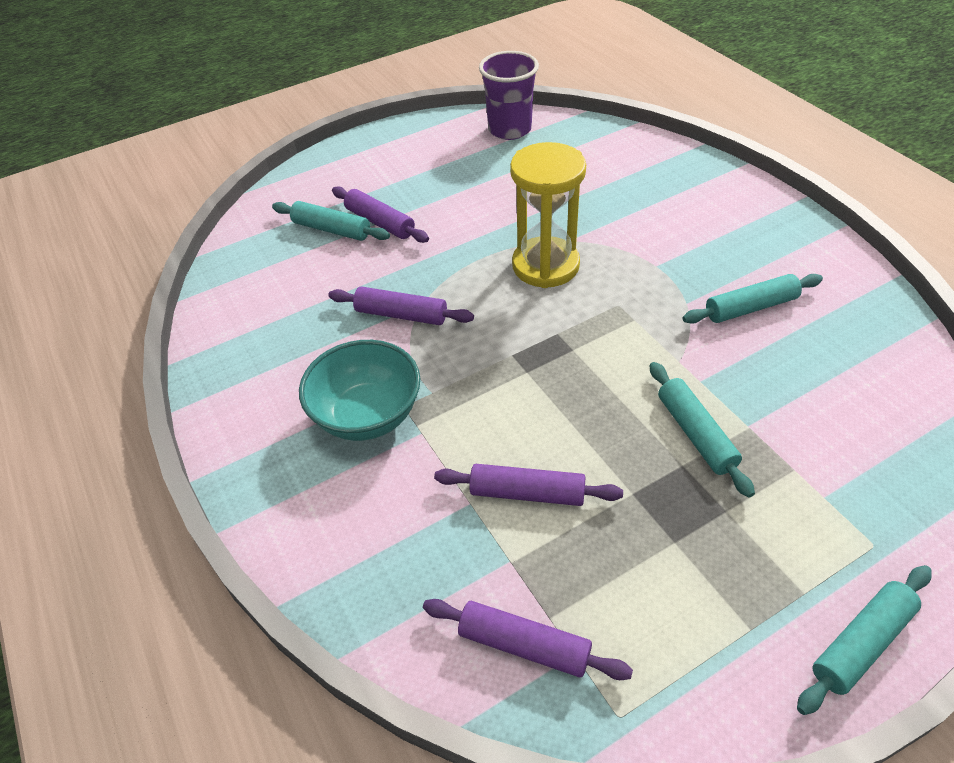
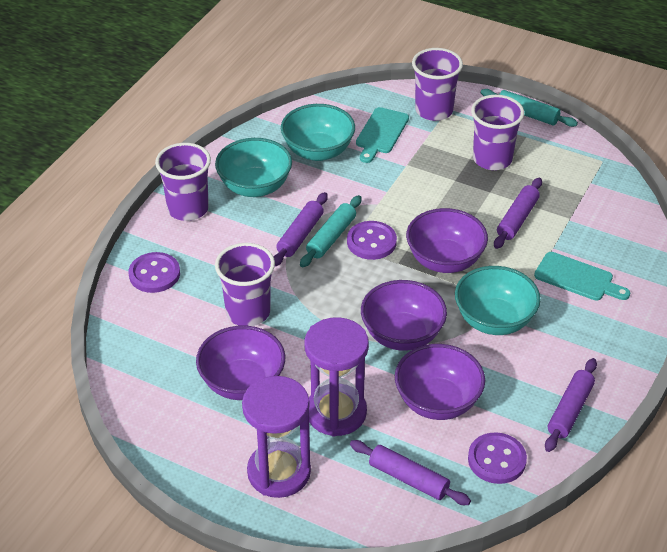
purple bowl: 0 -> 4
purple button: 0 -> 3
purple cup: 1 -> 4
purple hourglass: 0 -> 2
turquoise bowl: 1 -> 3
turquoise cutting board: 0 -> 2
turquoise rolling pin: 4 -> 2
yellow hourglass: 1 -> 0

